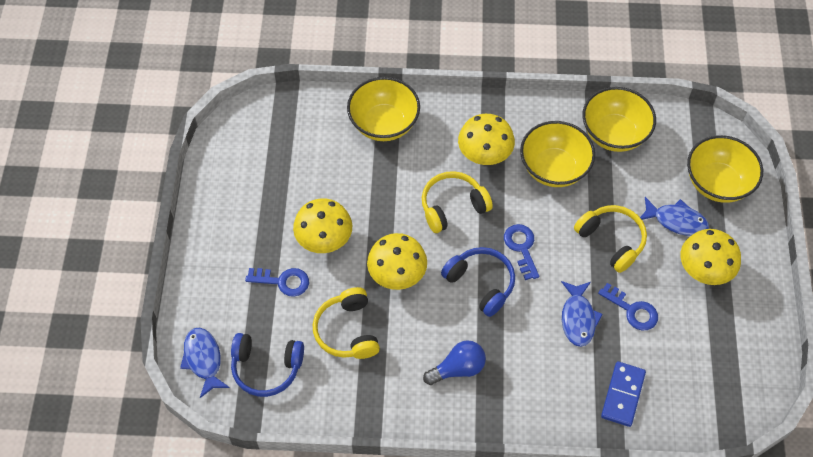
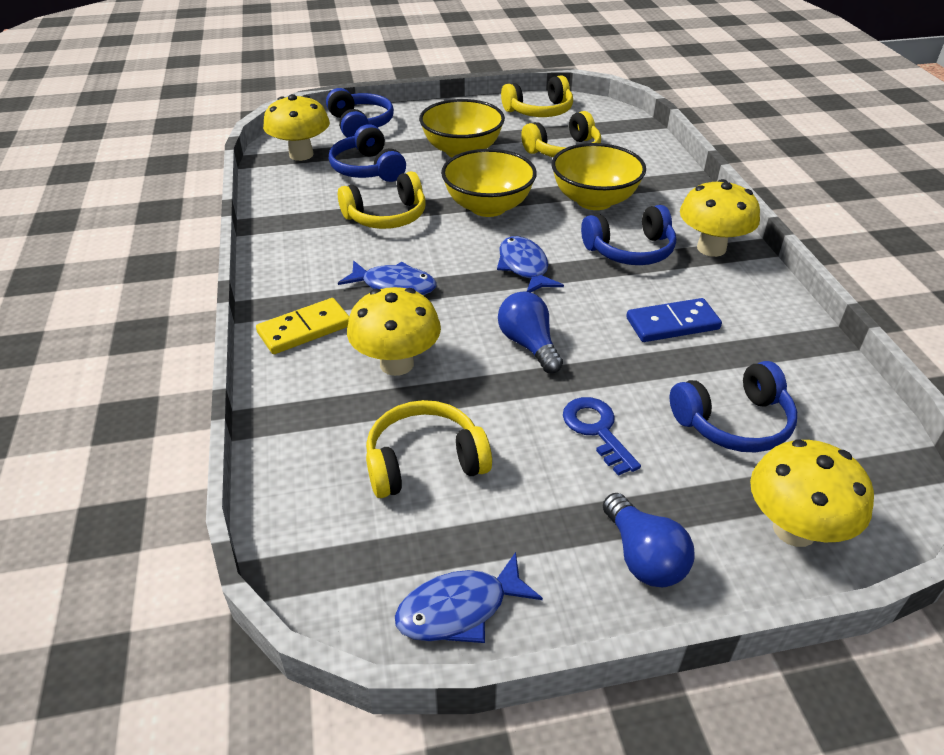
blue headphones: 2 -> 4
blue key: 3 -> 1
blue light bulb: 1 -> 2
yellow bowl: 4 -> 3
yellow domino: 0 -> 1
yellow headphones: 3 -> 4

